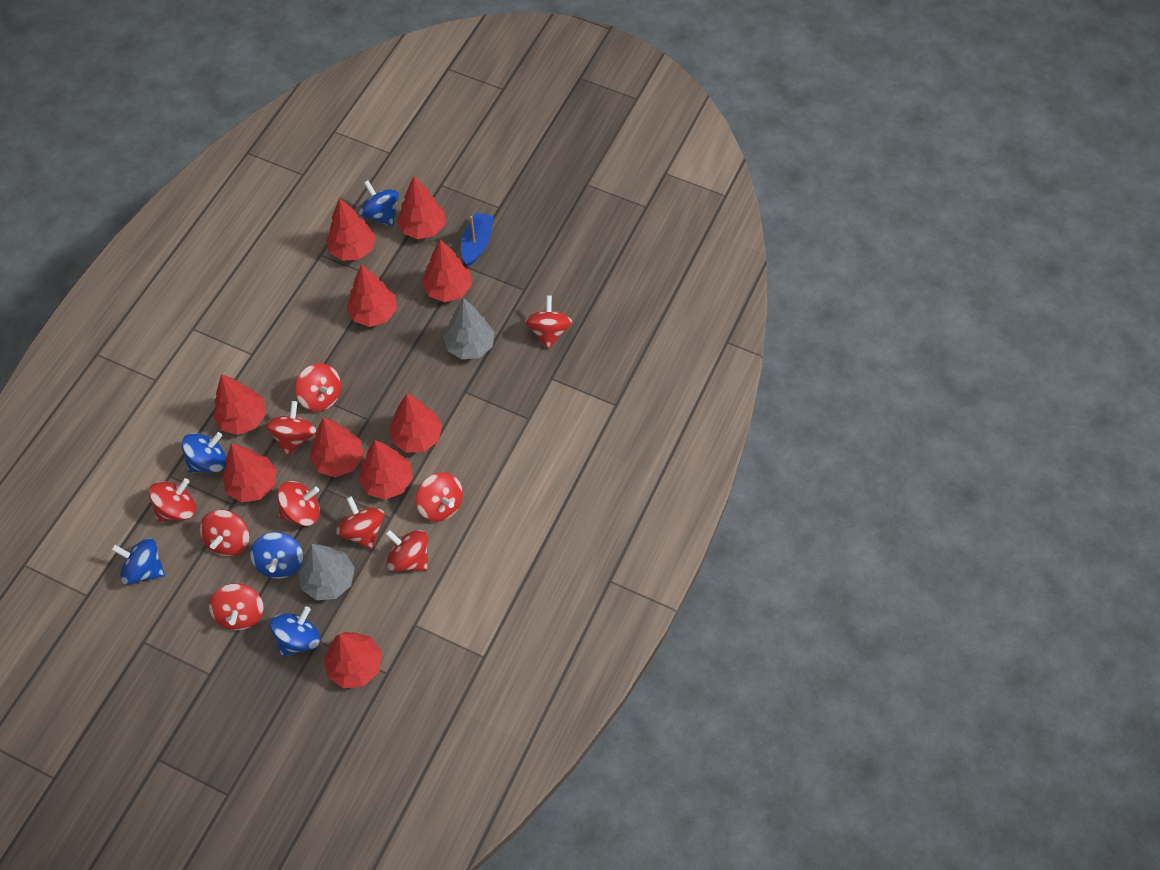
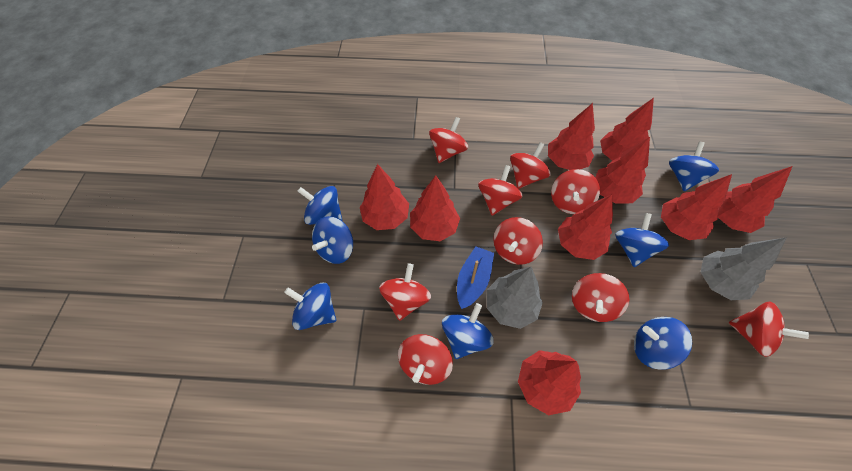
blue spinning top: 5 -> 7
red spinning top: 10 -> 9
red tree: 10 -> 9

